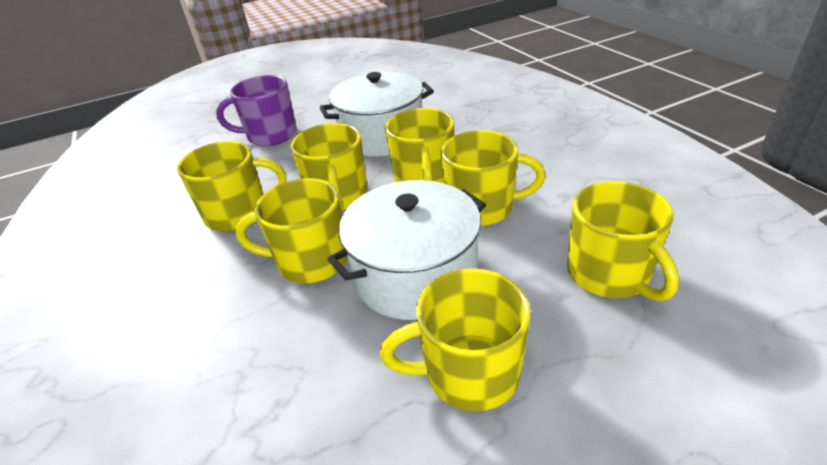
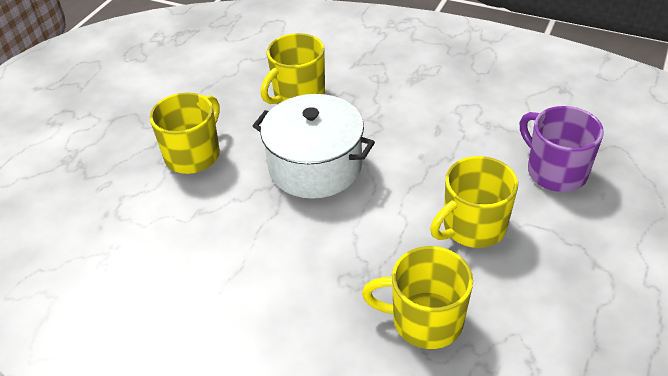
white pot: 2 -> 1
yellow mug: 7 -> 4

